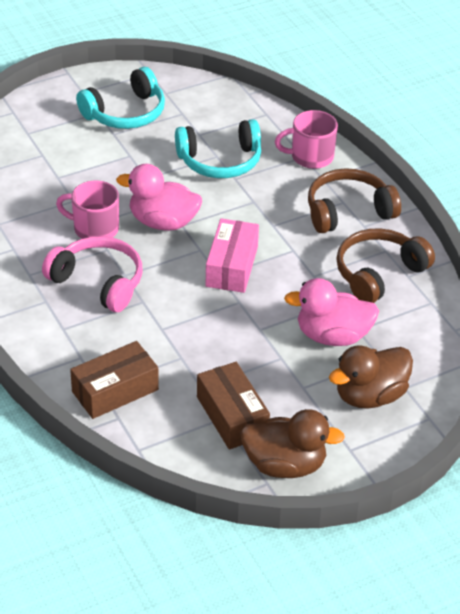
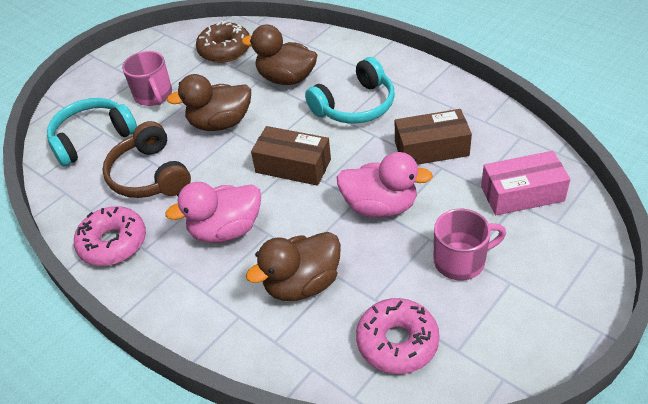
brown donut: 0 -> 1
brown duck: 2 -> 3
brown headphones: 2 -> 1
pink donut: 0 -> 2
pink headphones: 1 -> 0

